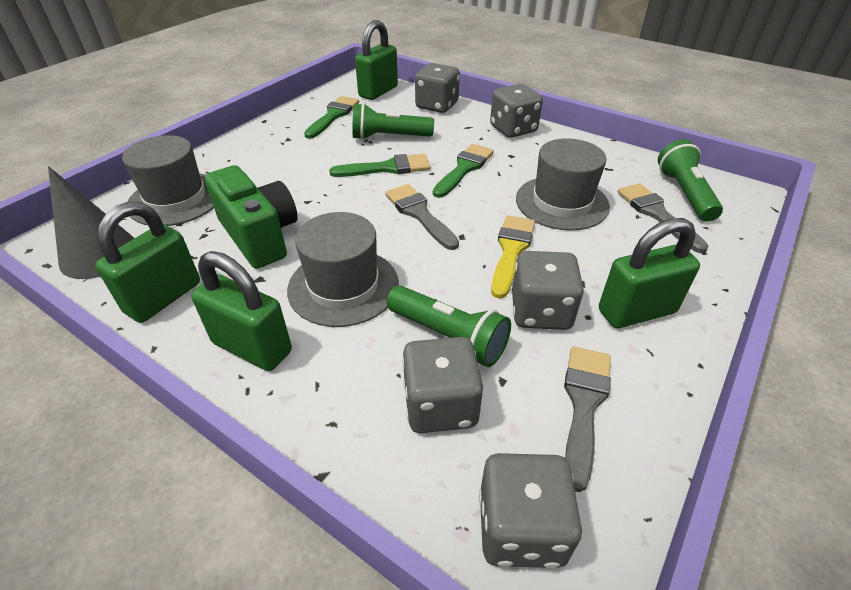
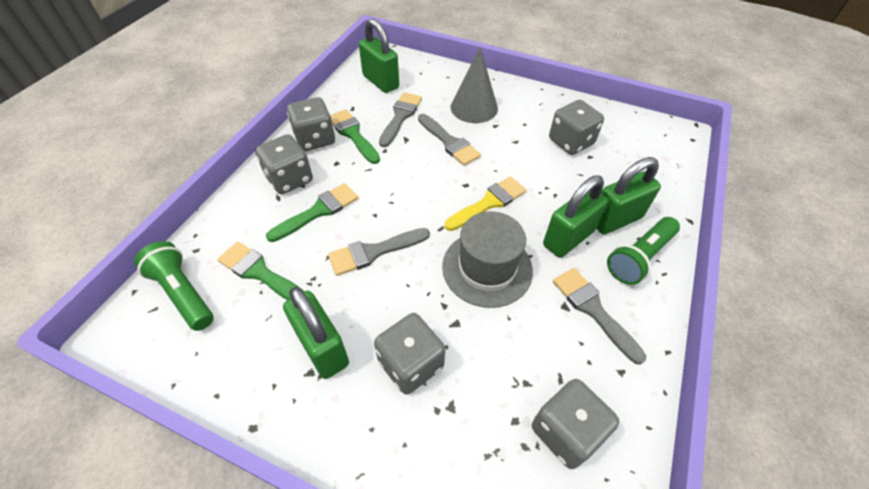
green camera: 1 -> 0
green flashlight: 3 -> 2
grey brush: 3 -> 4
grey hat: 3 -> 1

